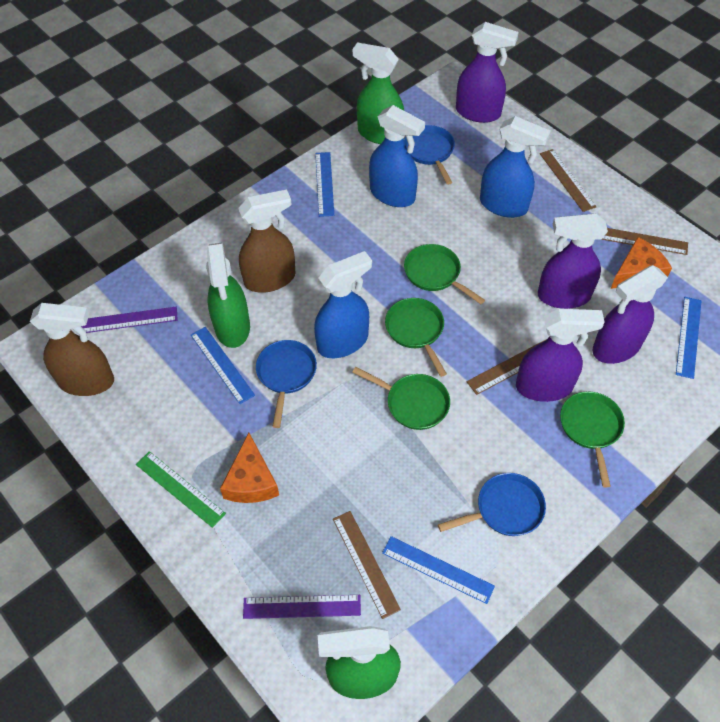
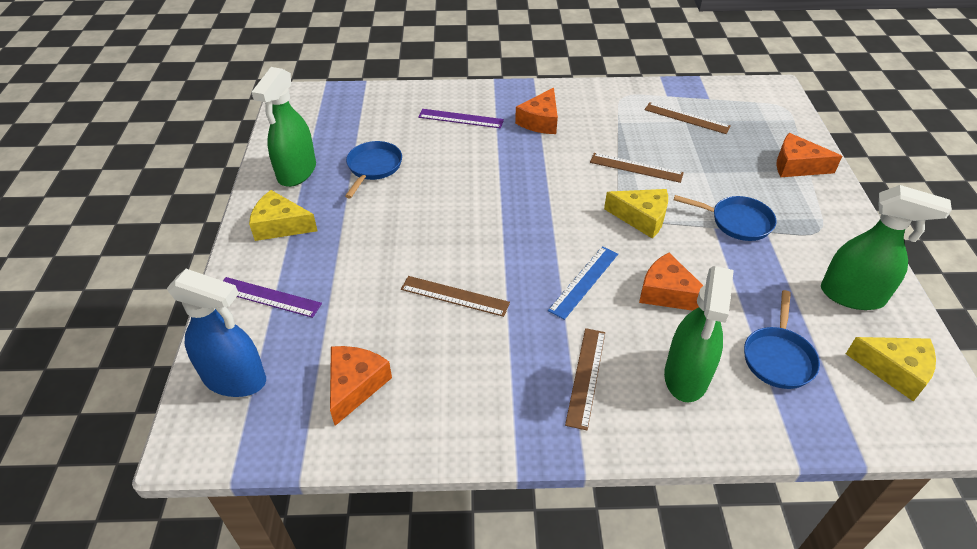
blue ruler: 4 -> 1
blue spray bottle: 3 -> 1
brown spray bottle: 2 -> 0
green pan: 4 -> 0
green ruler: 1 -> 0
orange cheese: 2 -> 4
purple spray bottle: 4 -> 0
yellow cheese: 0 -> 3

